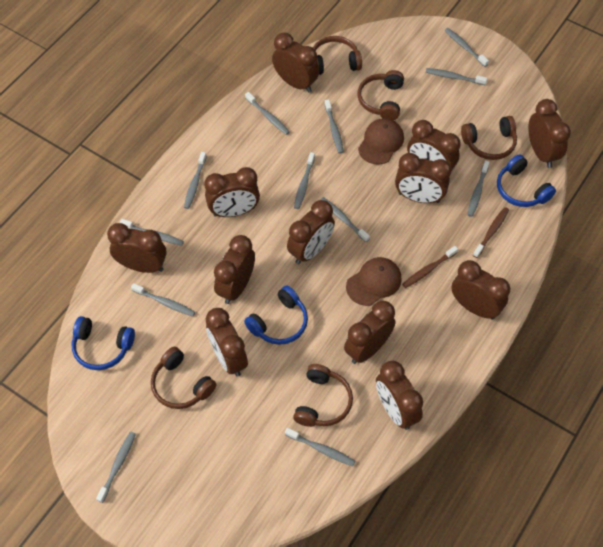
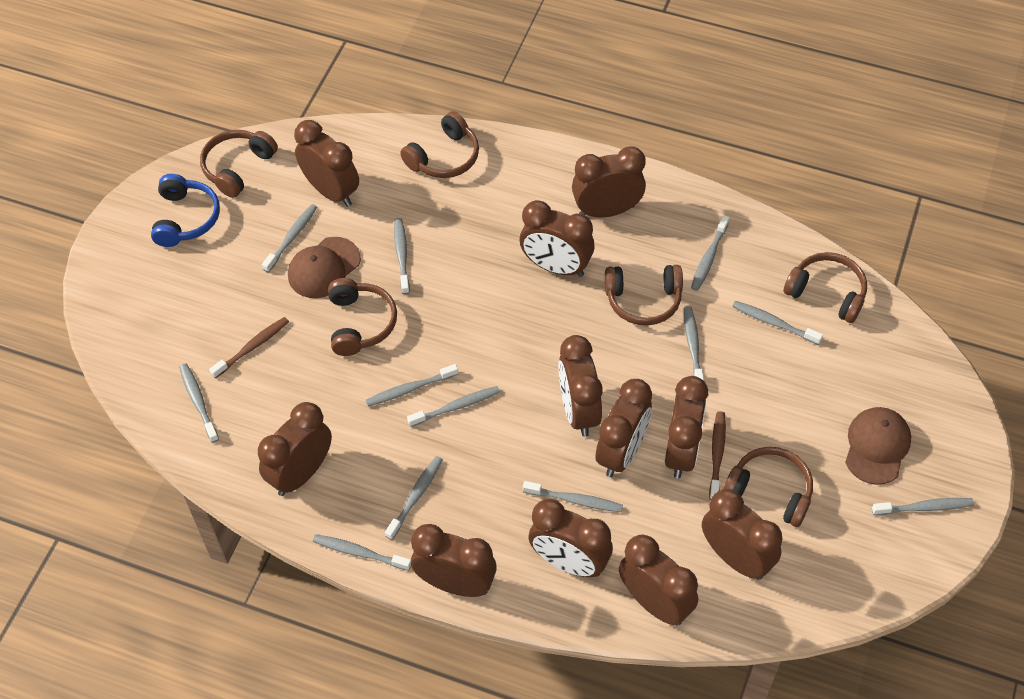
blue headphones: 3 -> 1
brown clock: 12 -> 11
brown headphones: 5 -> 6

